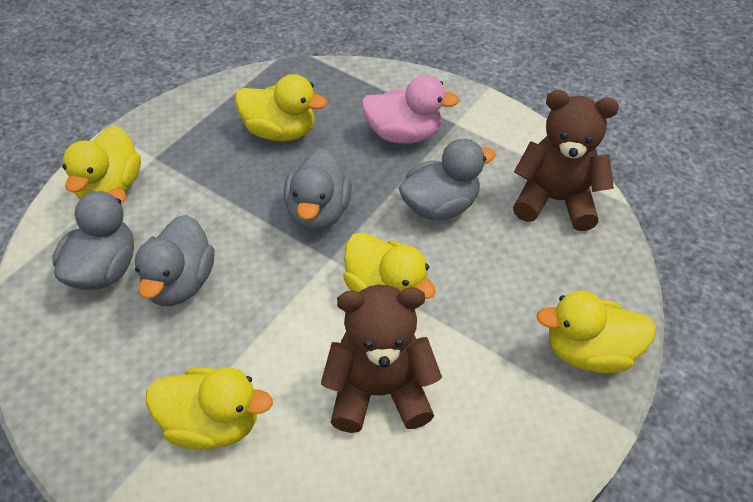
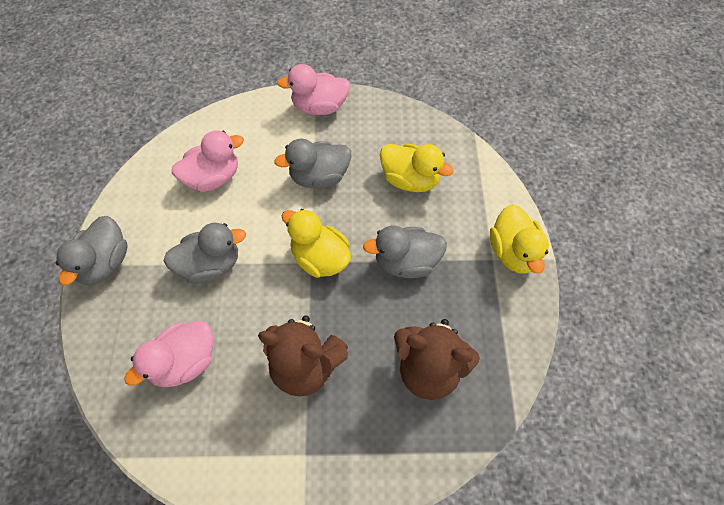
pink duck: 1 -> 3
yellow duck: 5 -> 3

